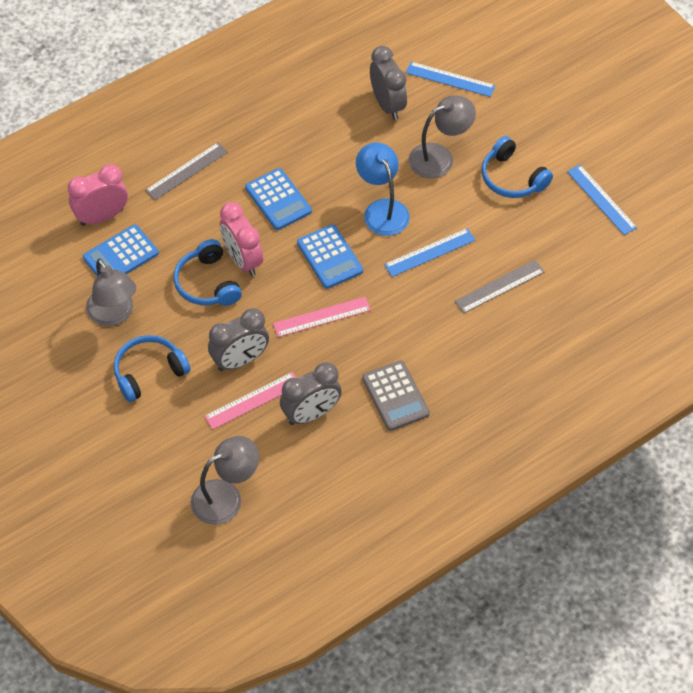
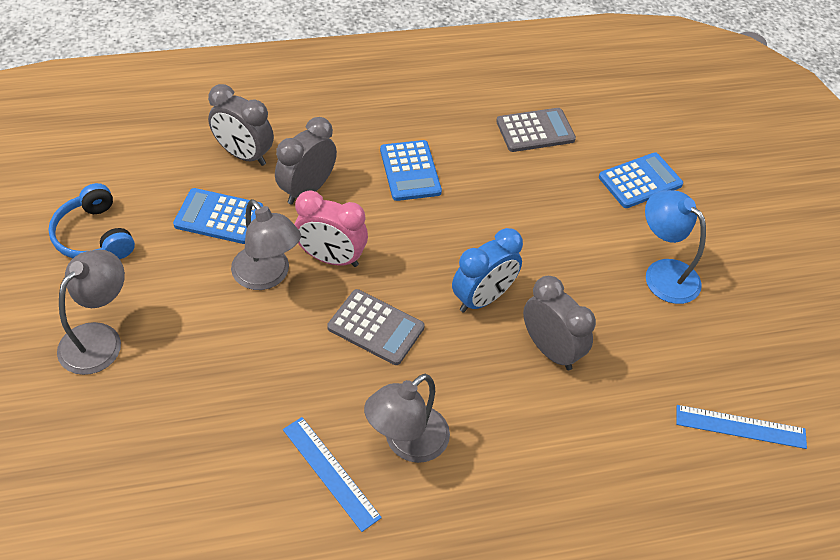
blue clock: 0 -> 1
blue headphones: 3 -> 1
blue ruler: 3 -> 2
grey calculator: 1 -> 2
grey ruler: 2 -> 0
pink clock: 2 -> 1
pink ruler: 2 -> 0

